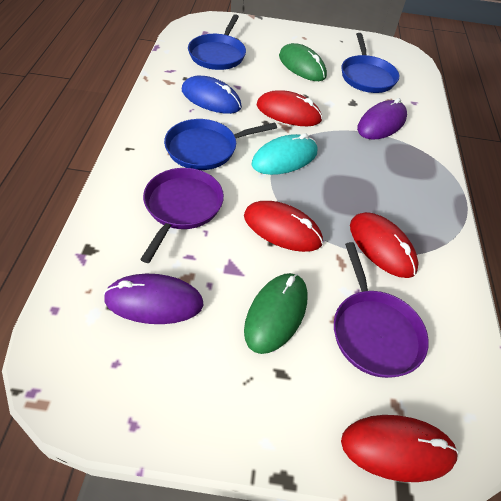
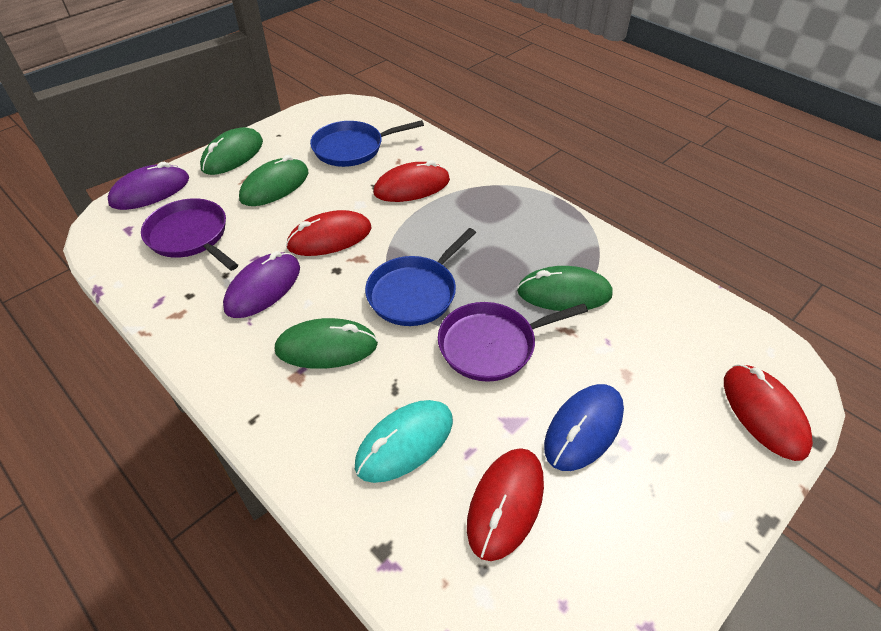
blue pan: 3 -> 2
green mouse: 2 -> 4

